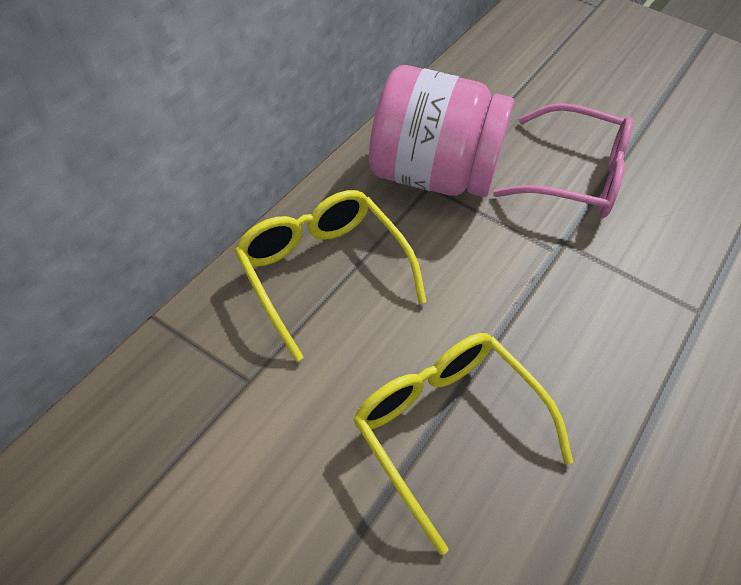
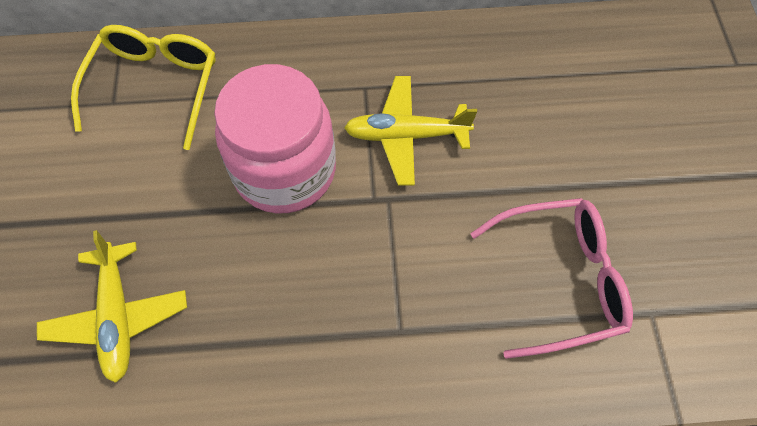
yellow glasses: 2 -> 1
yellow plane: 0 -> 2

